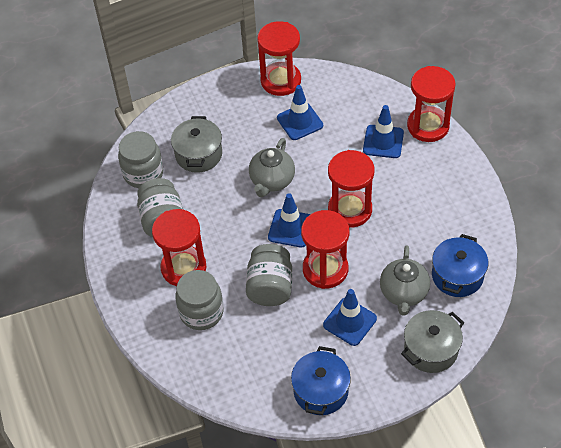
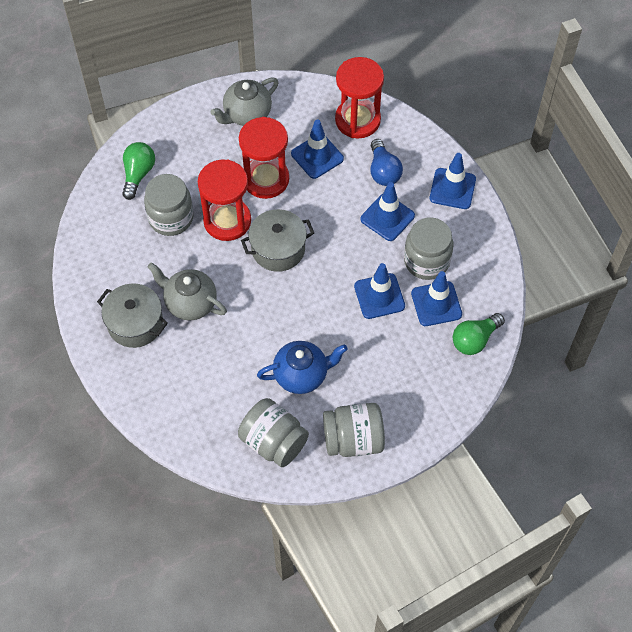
blue light bulb: 0 -> 1
blue pot: 2 -> 0
blue teapot: 0 -> 1
blue traffic cone: 4 -> 5
green light bulb: 0 -> 2
red hourglass: 5 -> 3

